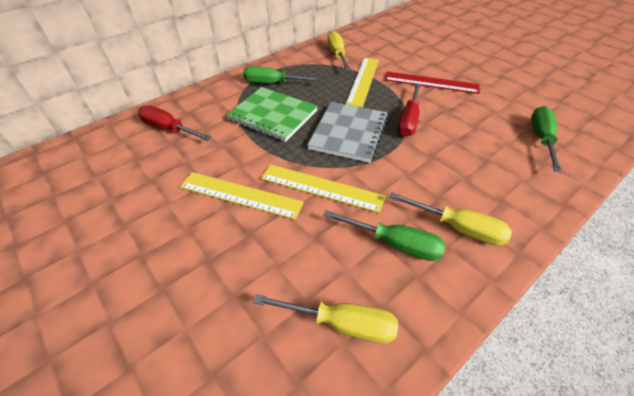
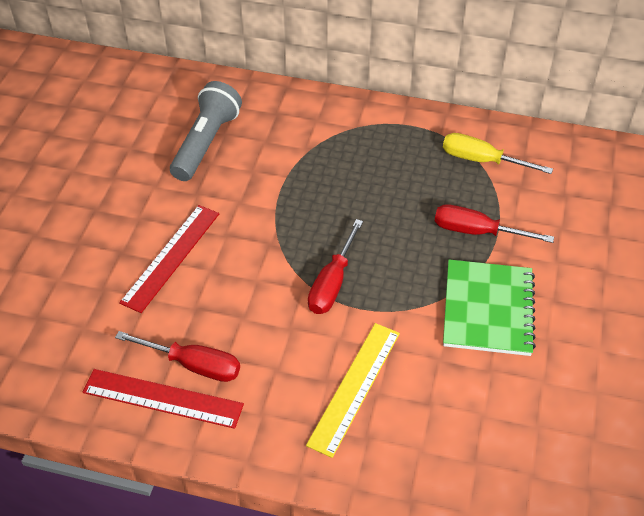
green screwdriver: 3 -> 0
grey flashlight: 0 -> 1
grey notebook: 1 -> 0
red ruler: 1 -> 2
red screwdriver: 2 -> 3
yellow ruler: 3 -> 1
yellow screwdriver: 3 -> 1

